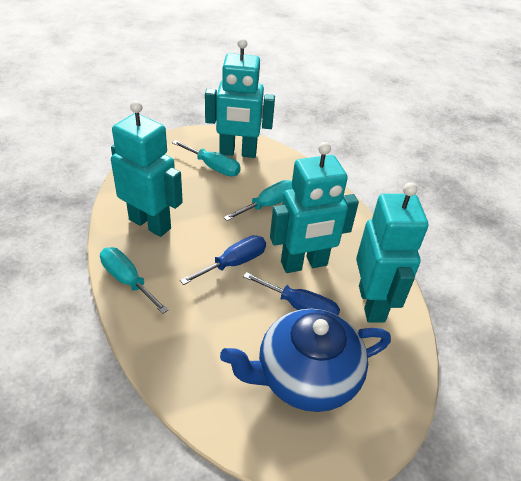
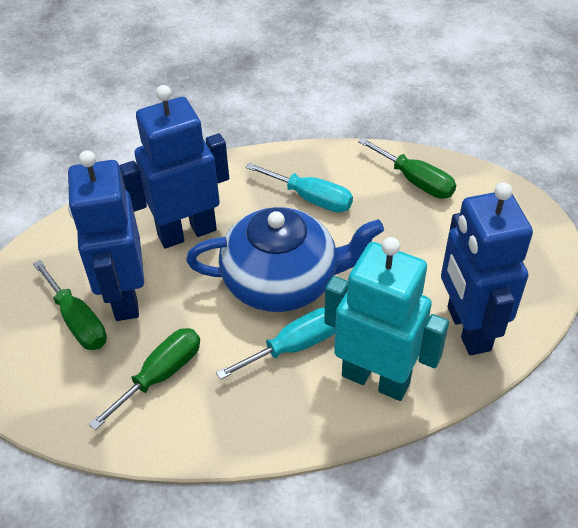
blue robot: 0 -> 3
blue screwdriver: 2 -> 0
green screwdriver: 0 -> 3
turquoise robot: 4 -> 1
turquoise screwdriver: 3 -> 2

